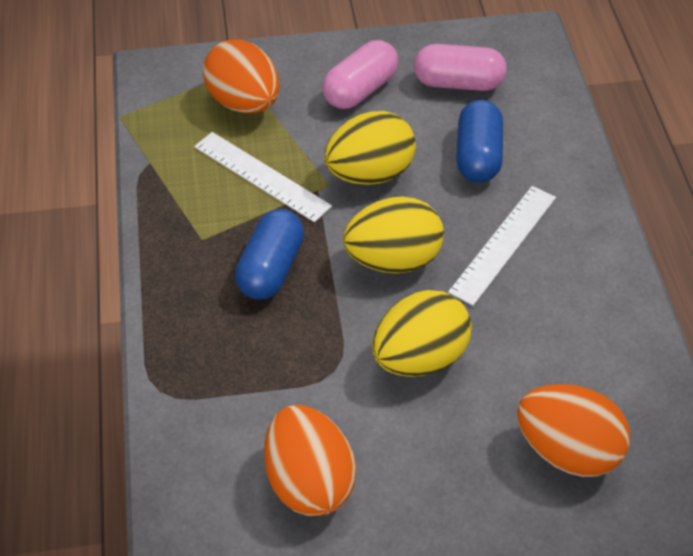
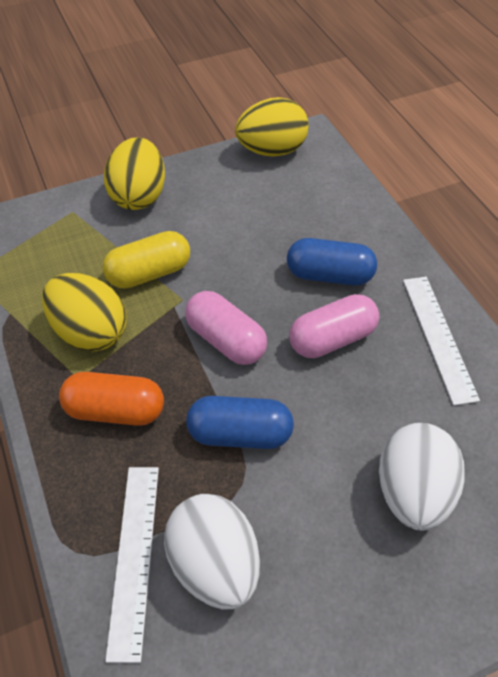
orange capsule: 0 -> 1
orange egg: 3 -> 0
white egg: 0 -> 2
yellow capsule: 0 -> 1

